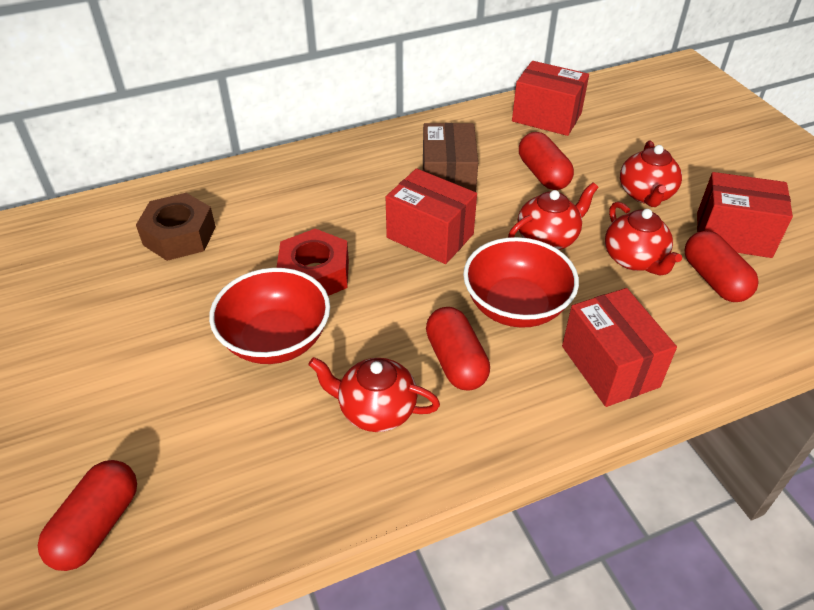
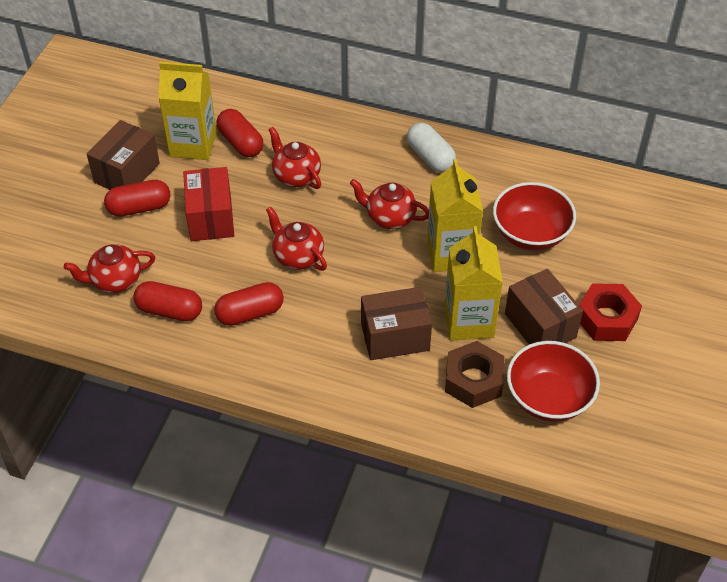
brown box: 1 -> 3
red box: 4 -> 1
white capsule: 0 -> 1
yellow carton: 0 -> 3

